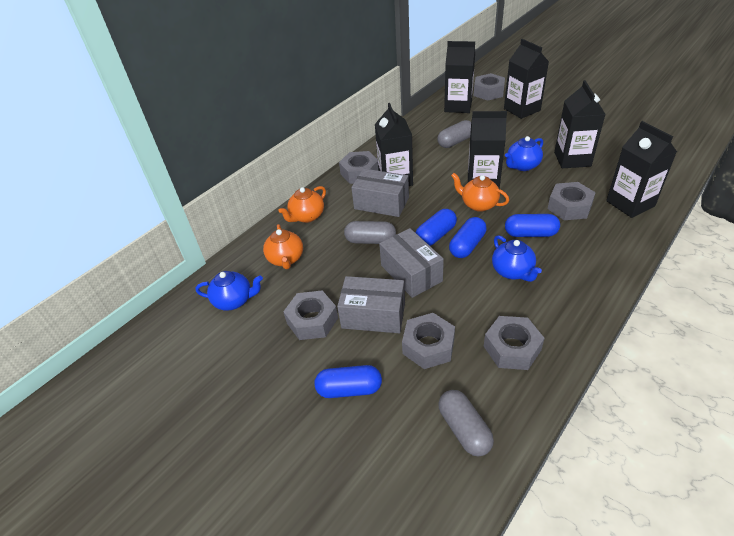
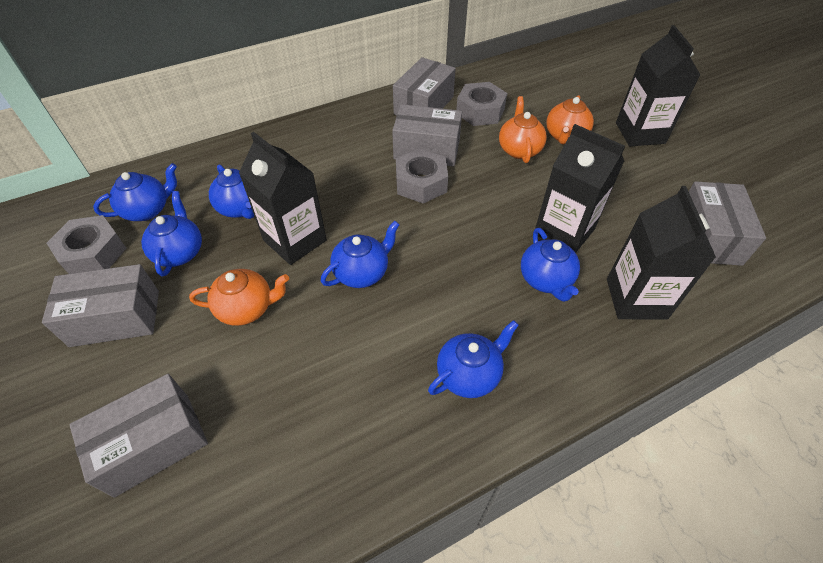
black carton: 6 -> 4
blue capsule: 4 -> 0
blue teapot: 3 -> 6
grey box: 3 -> 5
grey capsule: 3 -> 0
grey nut: 6 -> 3

